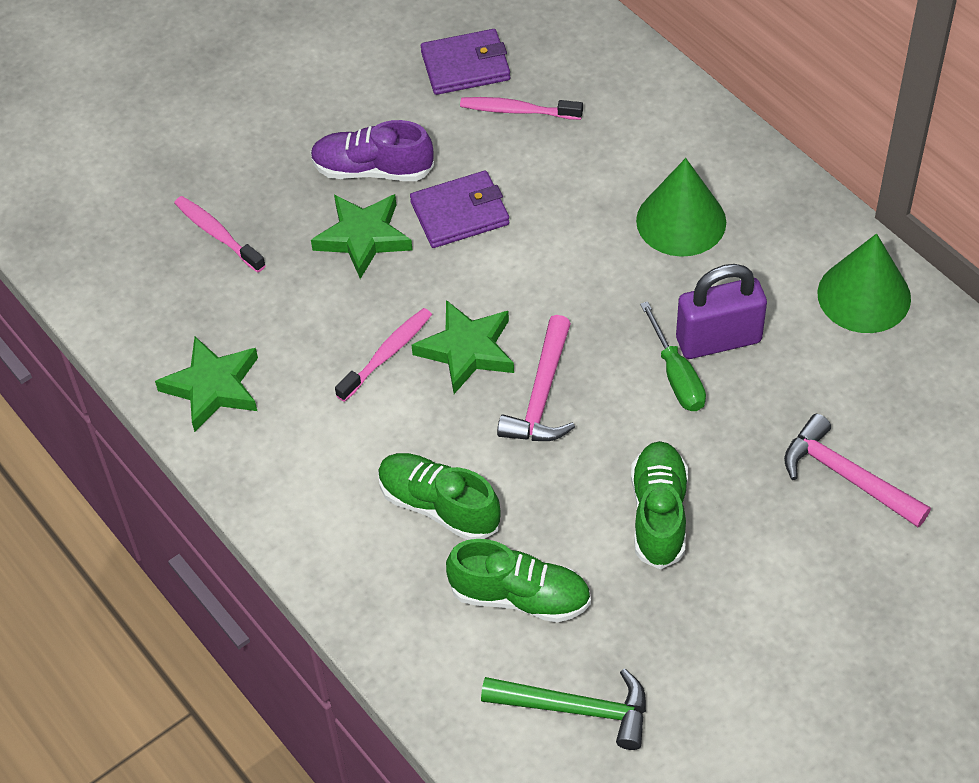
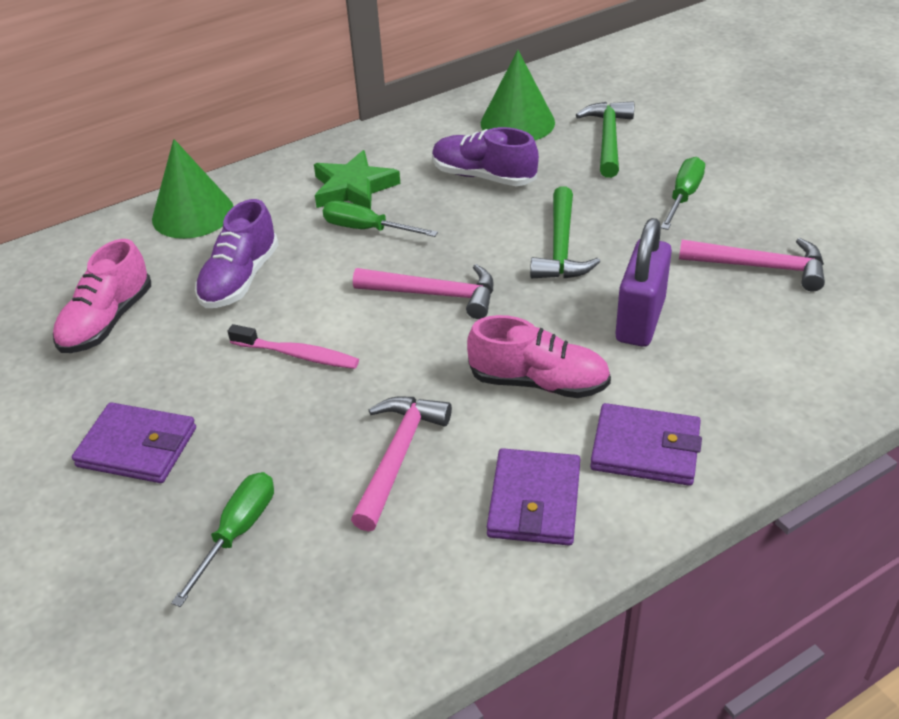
green hammer: 1 -> 2
green screwdriver: 1 -> 3
green shoe: 3 -> 0
green star: 3 -> 1
pink hammer: 2 -> 3
pink shoe: 0 -> 2
pink toothbrush: 3 -> 1
purple shoe: 1 -> 2
purple wallet: 2 -> 3

